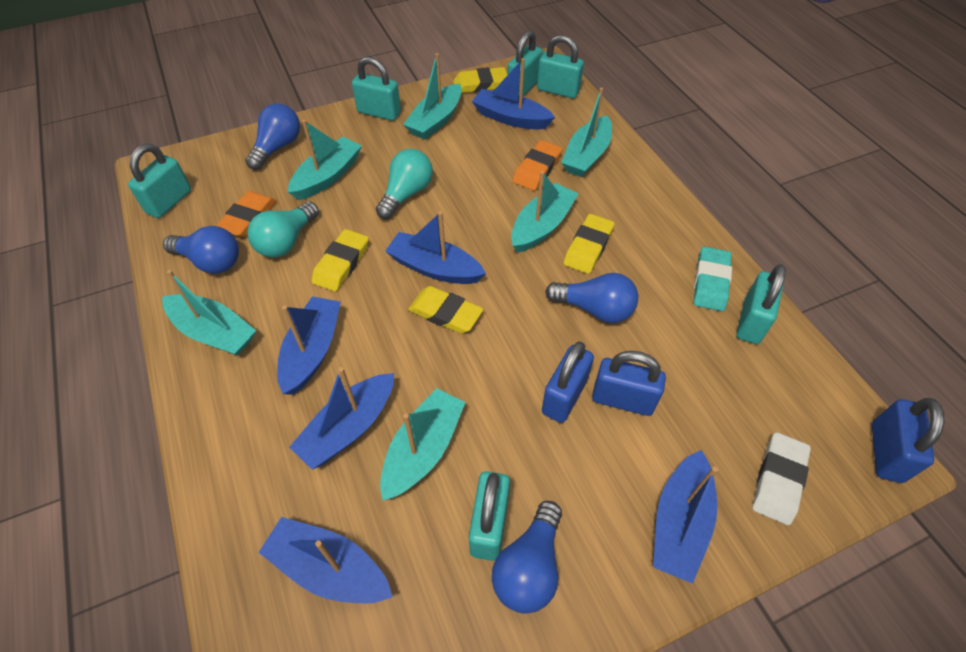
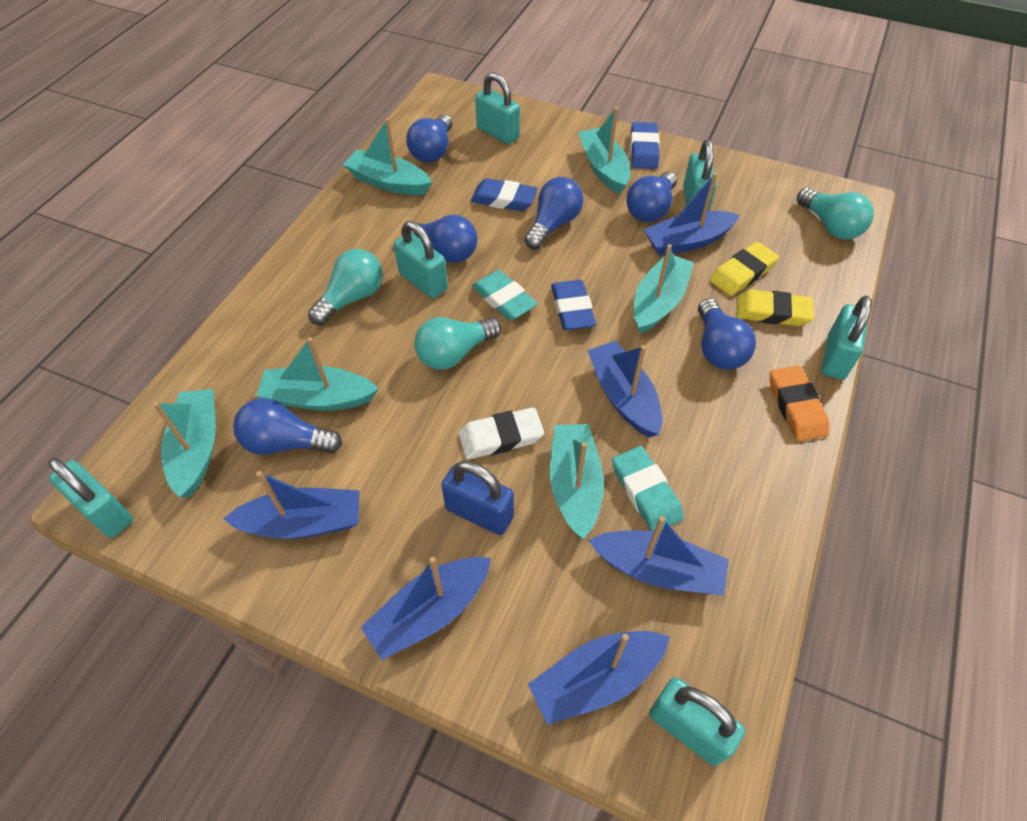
blue eraser: 0 -> 3
blue light bulb: 4 -> 6
blue padlock: 3 -> 1
orange eraser: 2 -> 1
turquoise eraser: 1 -> 2
turquoise light bulb: 2 -> 3
yellow eraser: 4 -> 2

